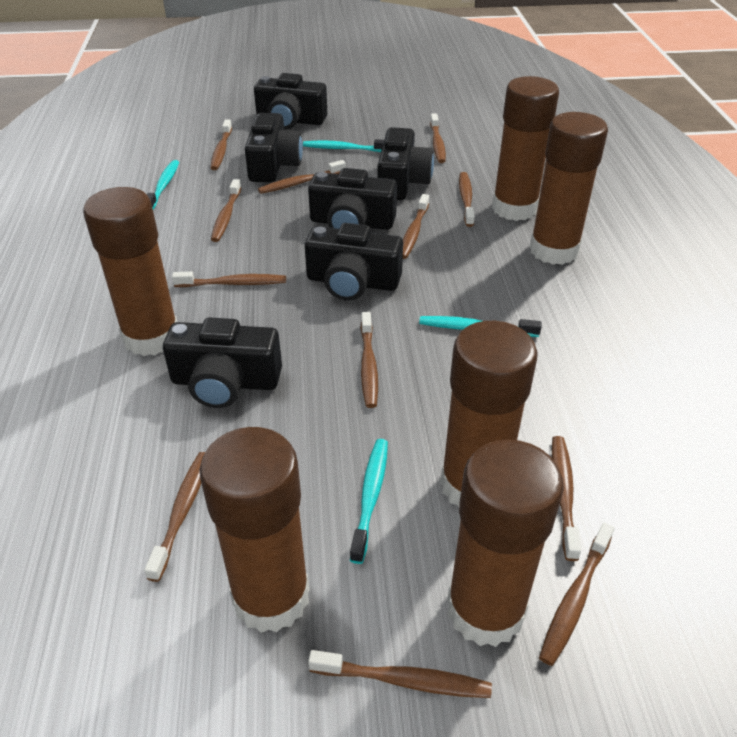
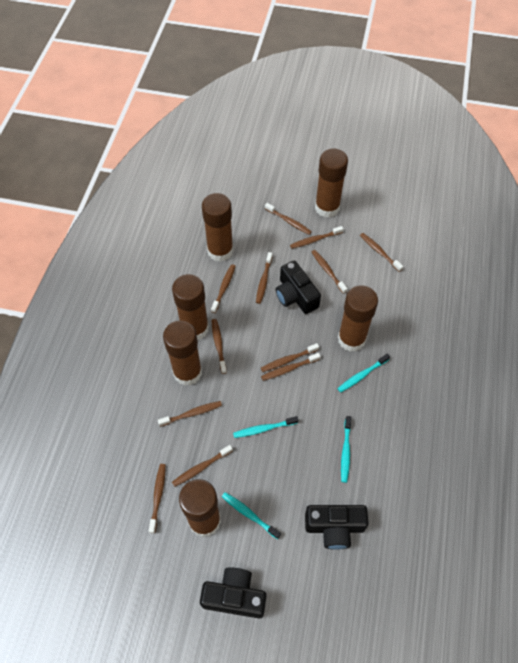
black camera: 6 -> 3

